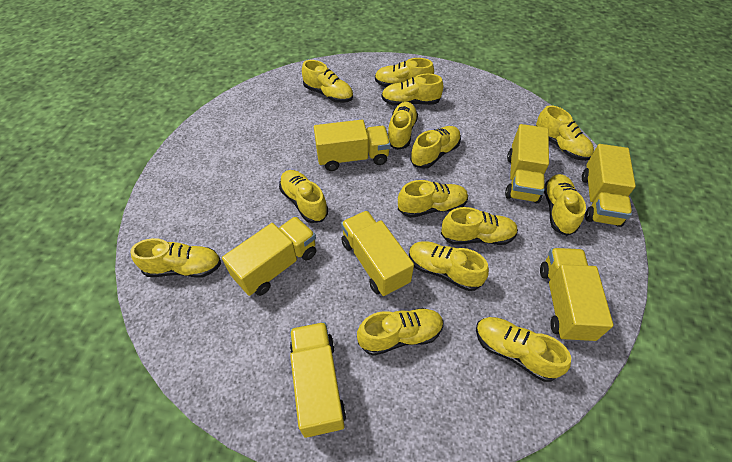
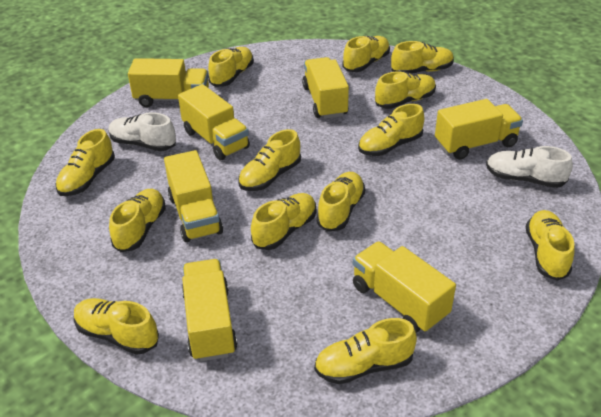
white shoe: 0 -> 2
yellow shoe: 14 -> 13

